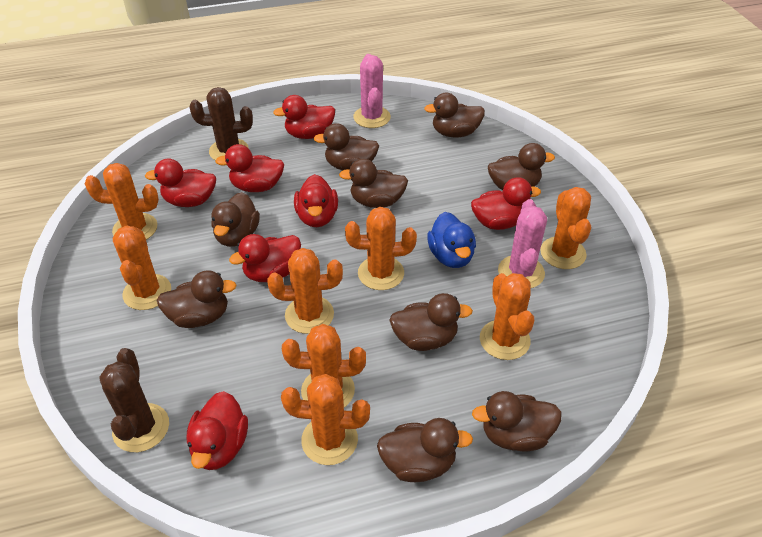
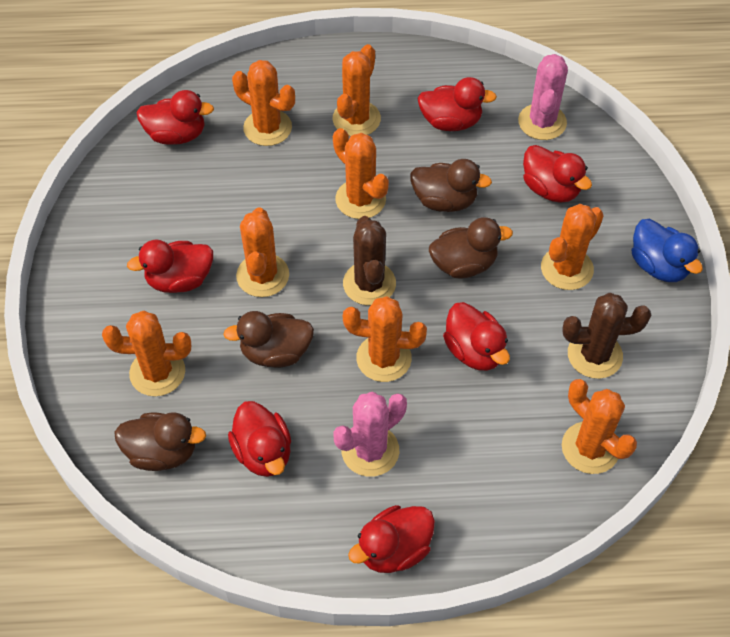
brown duck: 9 -> 4

